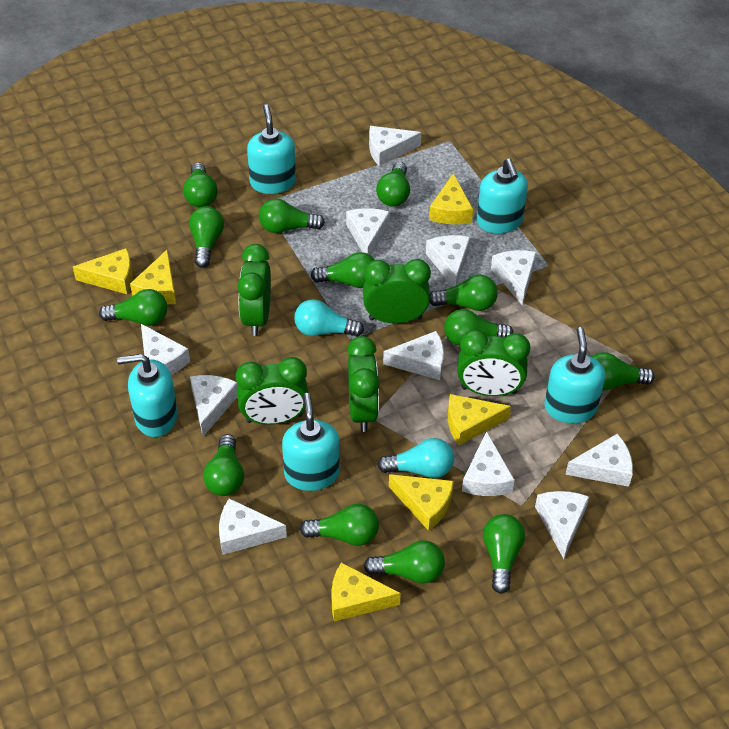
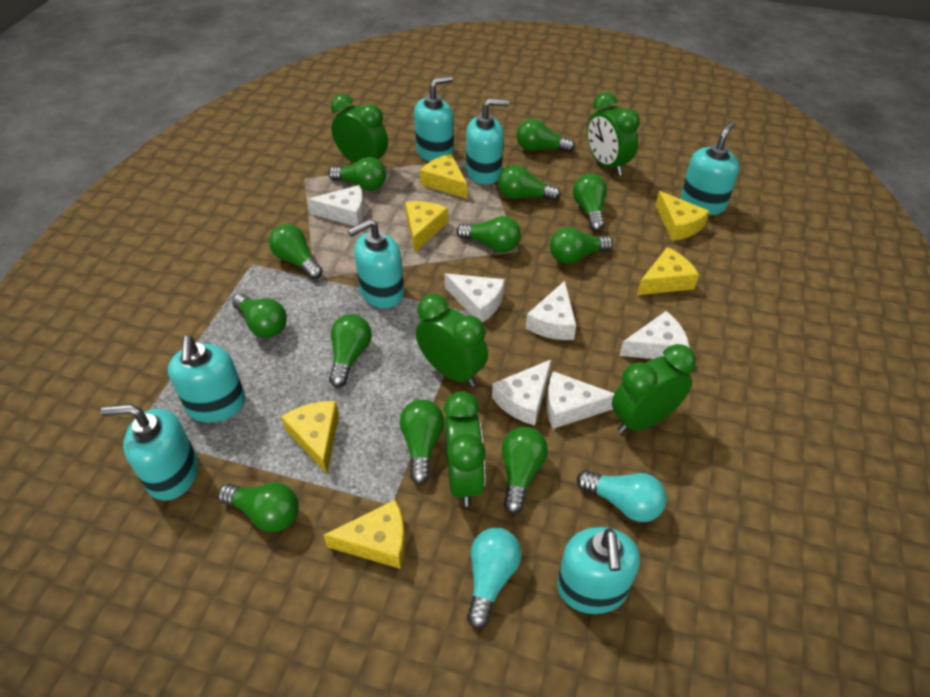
green light bulb: 13 -> 12
turquoise soap dispenser: 5 -> 7
white cheese: 11 -> 6

